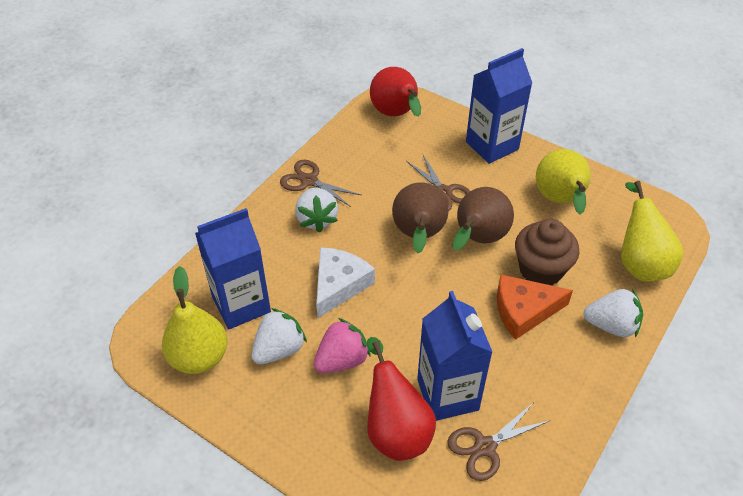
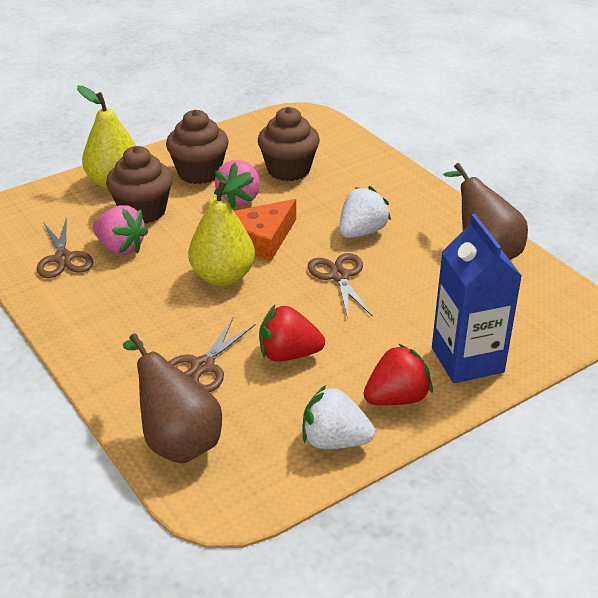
blue carton: 3 -> 1
brown cupcake: 1 -> 3
pink strawberry: 1 -> 2
red pear: 2 -> 0
red strawberry: 0 -> 2
white cheese: 1 -> 0
white strawberry: 3 -> 2
yellow pear: 3 -> 2

